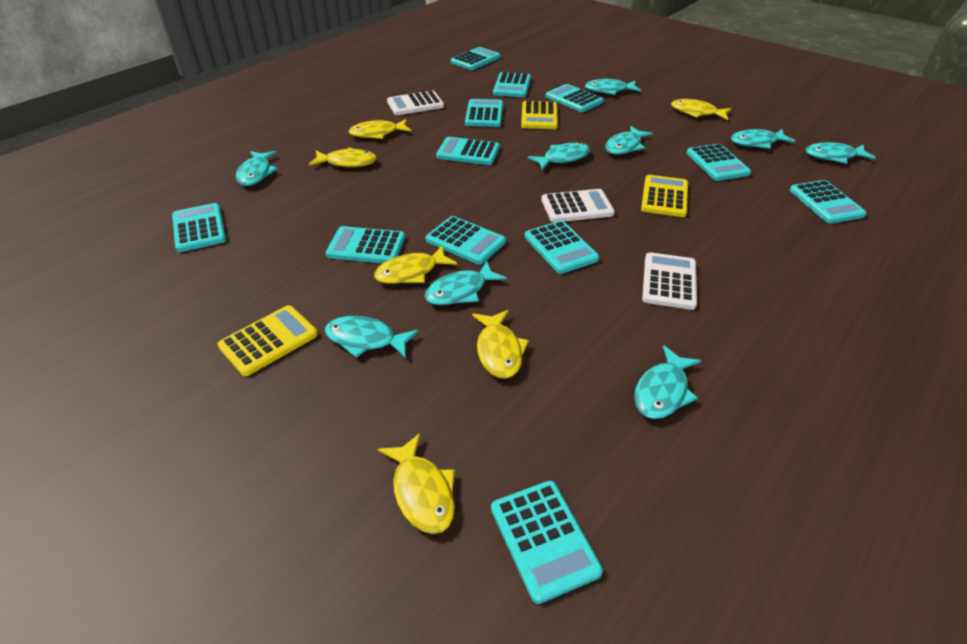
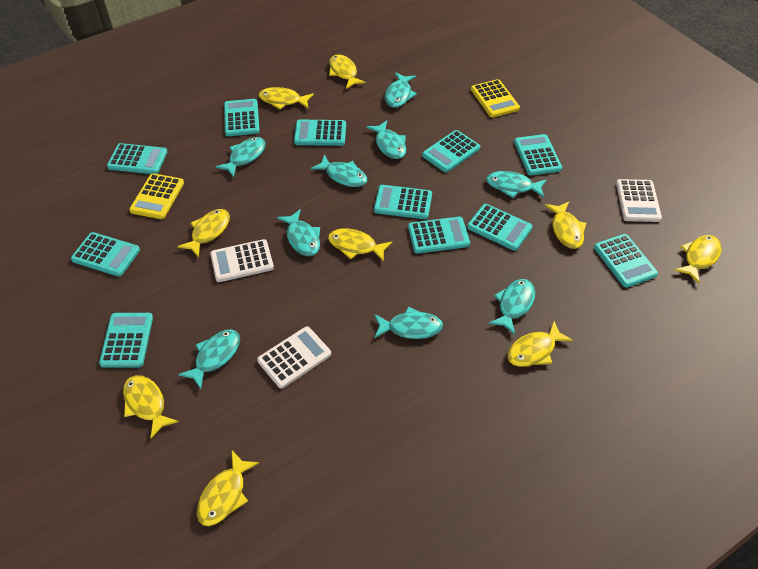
turquoise calculator: 12 -> 11
yellow calculator: 3 -> 2
yellow fish: 6 -> 9

